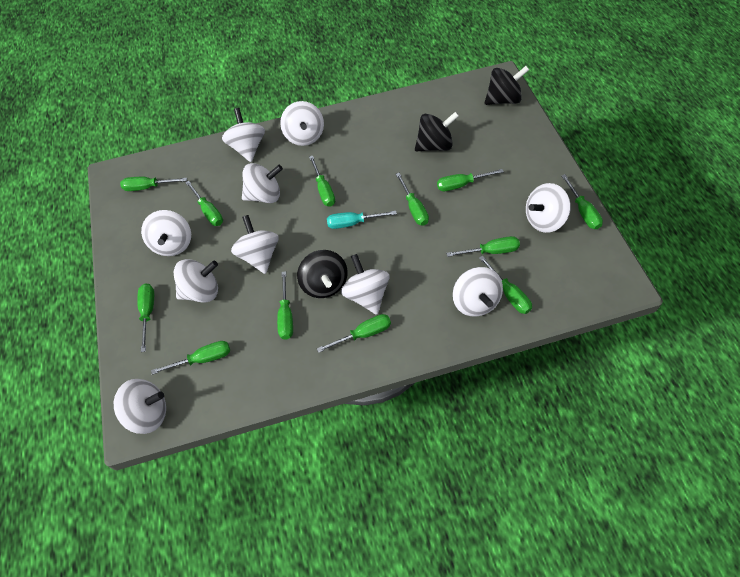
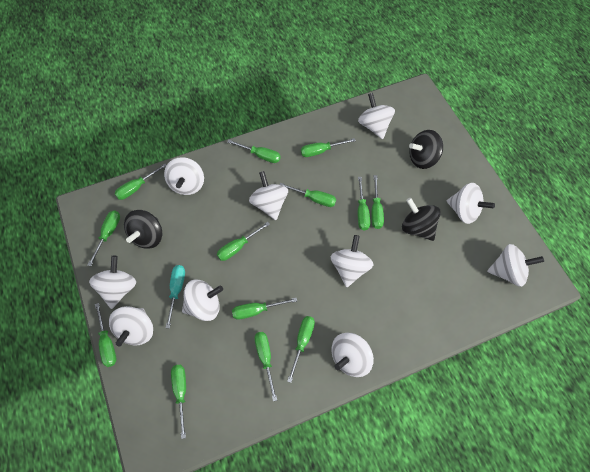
green screwdriver: 12 -> 13

